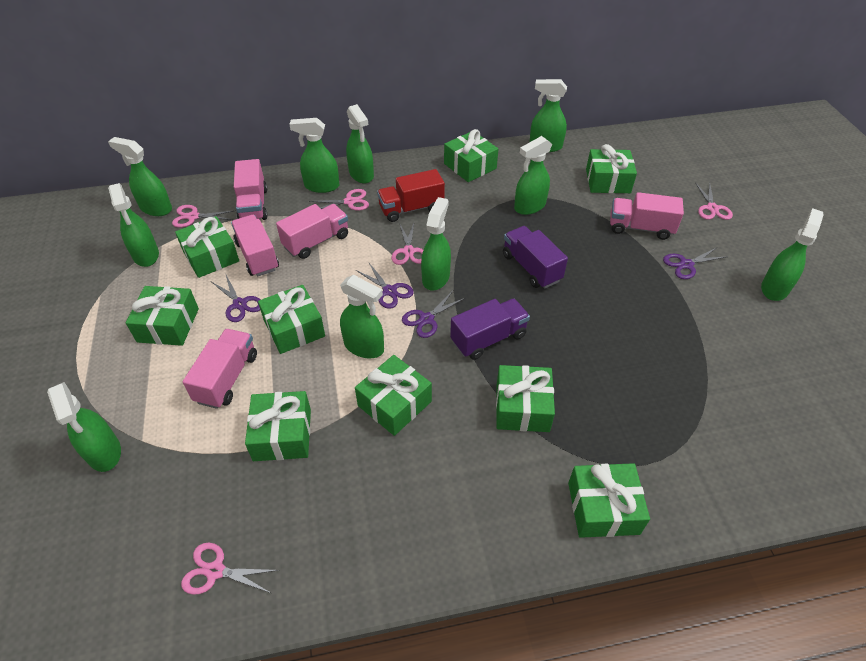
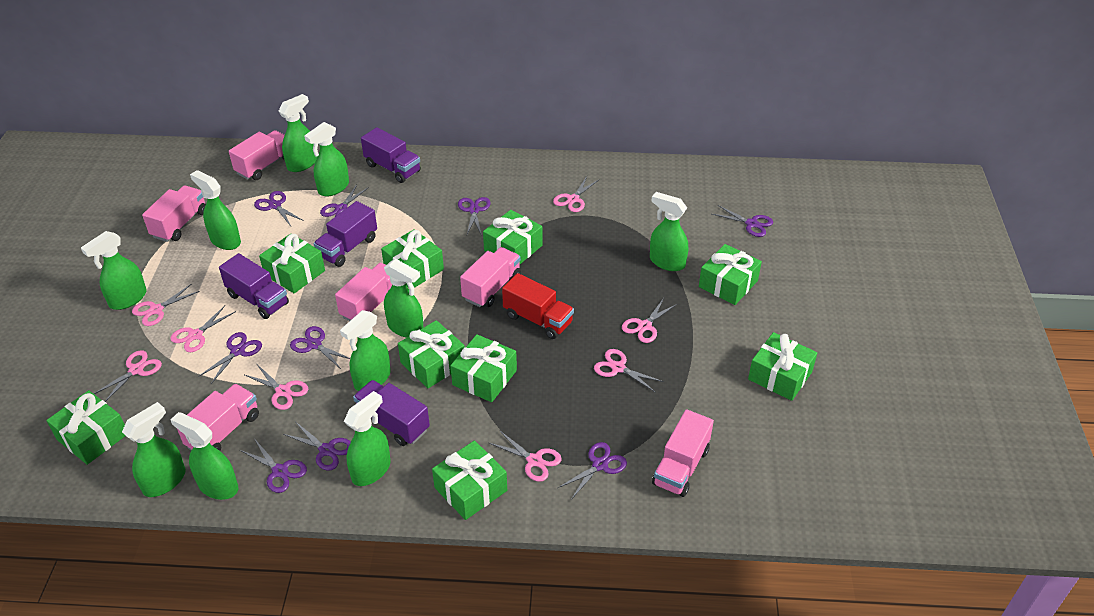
pink scissors: 5 -> 8
pink truck: 5 -> 6
purple scissors: 4 -> 9
purple truck: 2 -> 4

